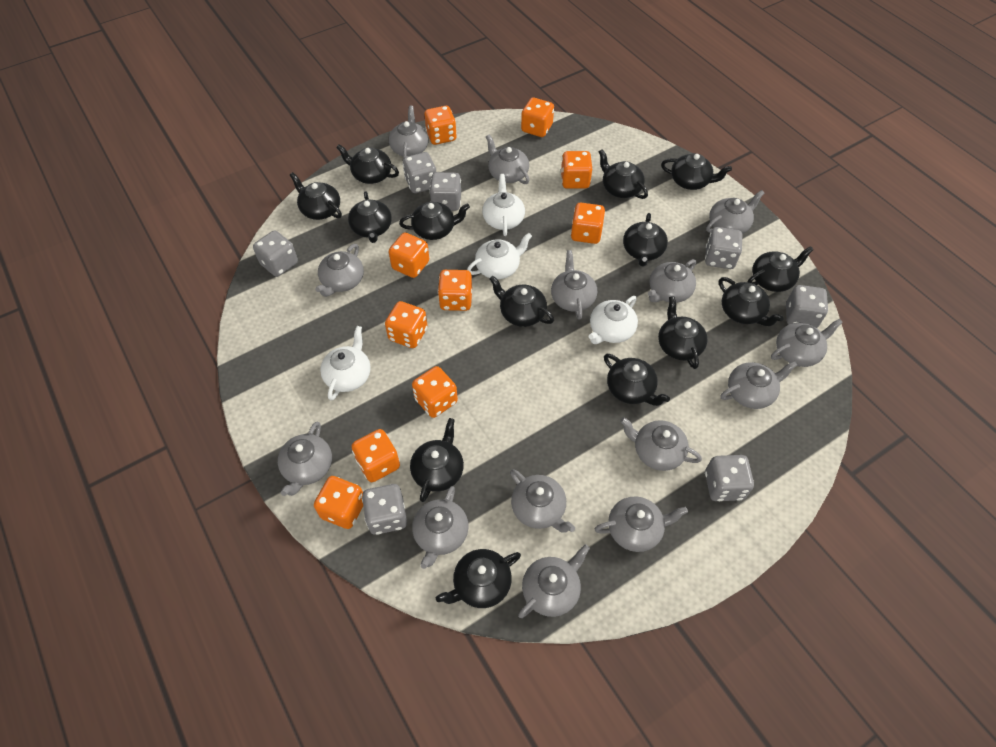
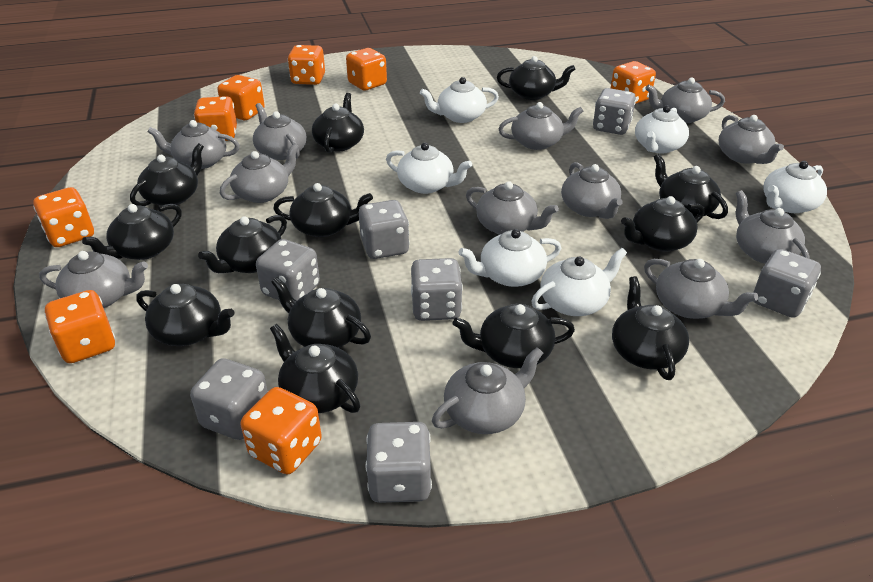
black teapot: 14 -> 13
grey teapot: 14 -> 12
orange dice: 10 -> 8
white teapot: 4 -> 6

